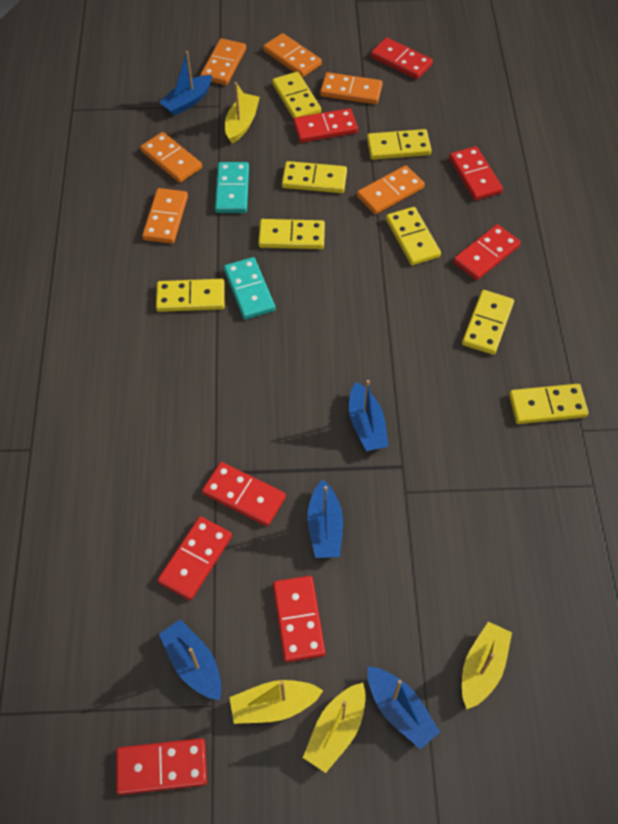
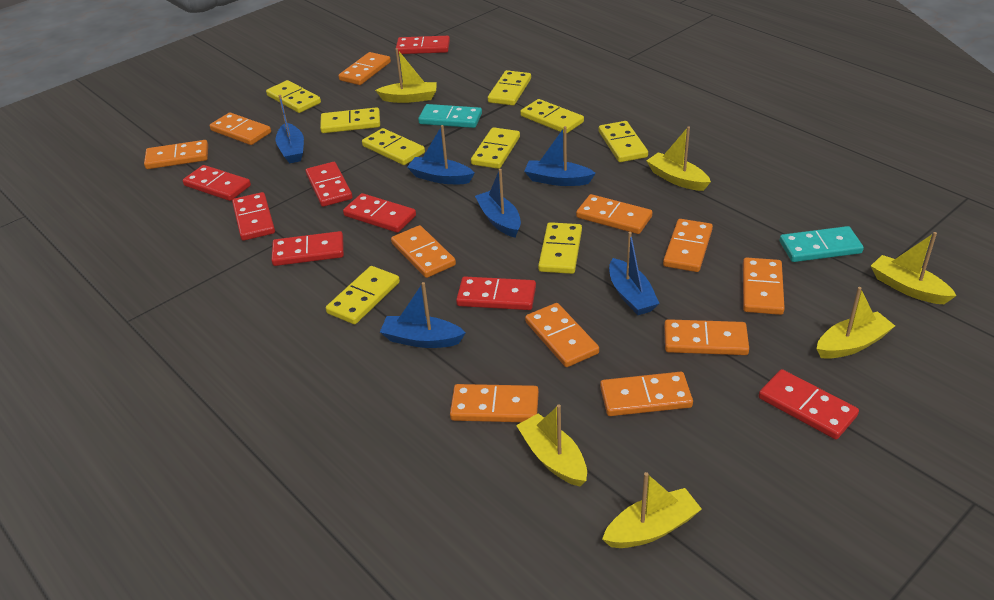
blue boat: 5 -> 6
orange domino: 6 -> 11
yellow boat: 4 -> 6
yellow domino: 8 -> 9

